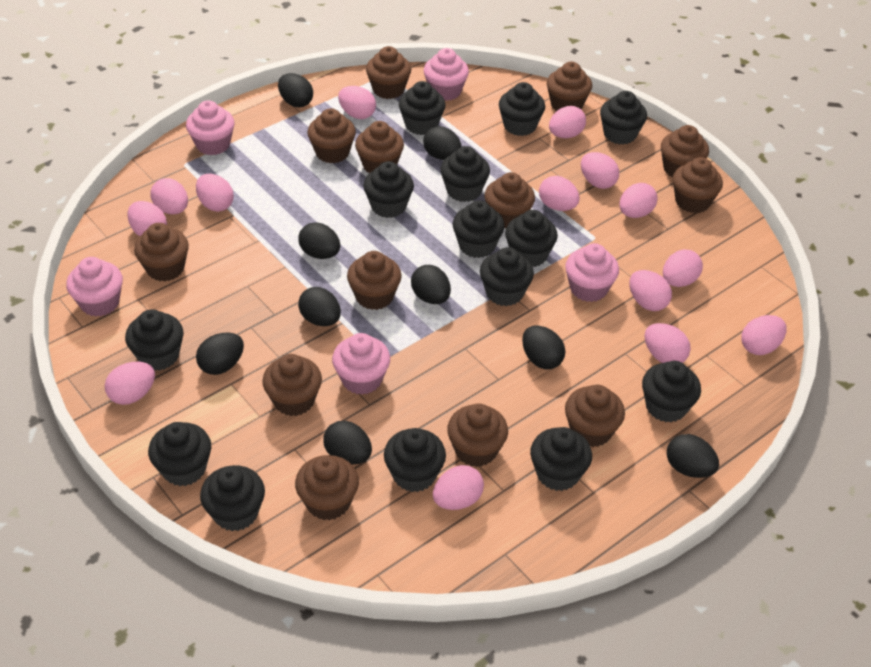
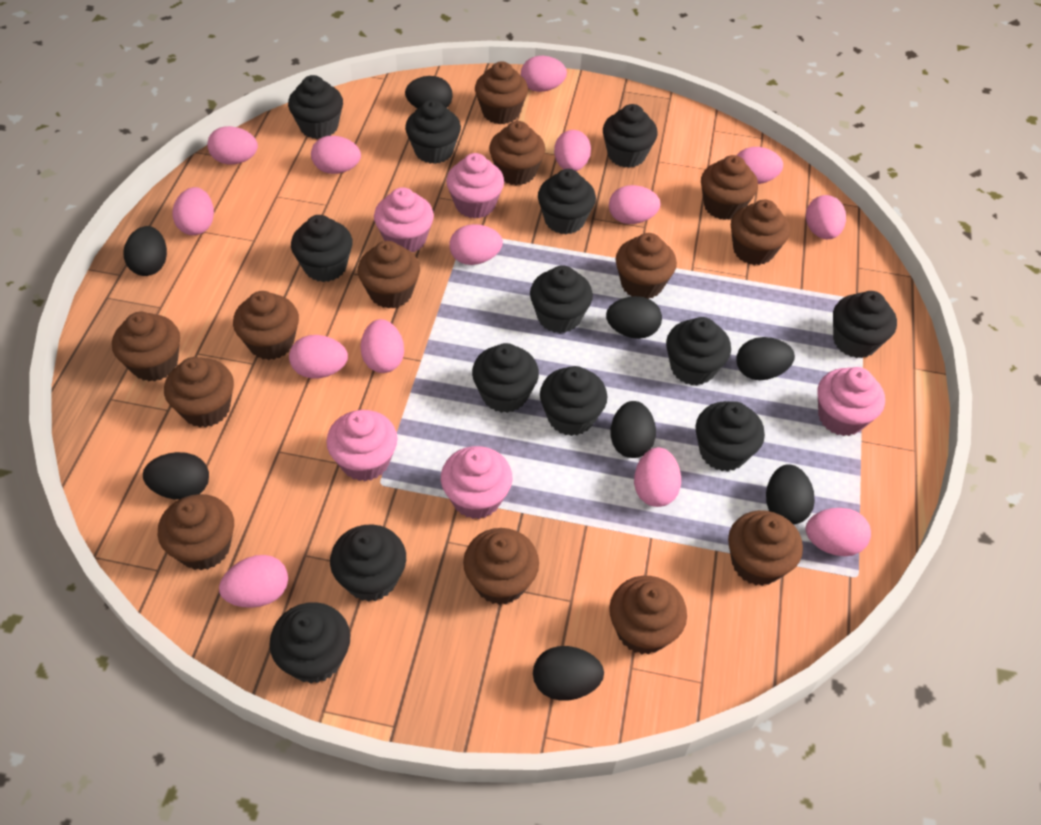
black cupcake: 14 -> 13
black egg: 9 -> 8

